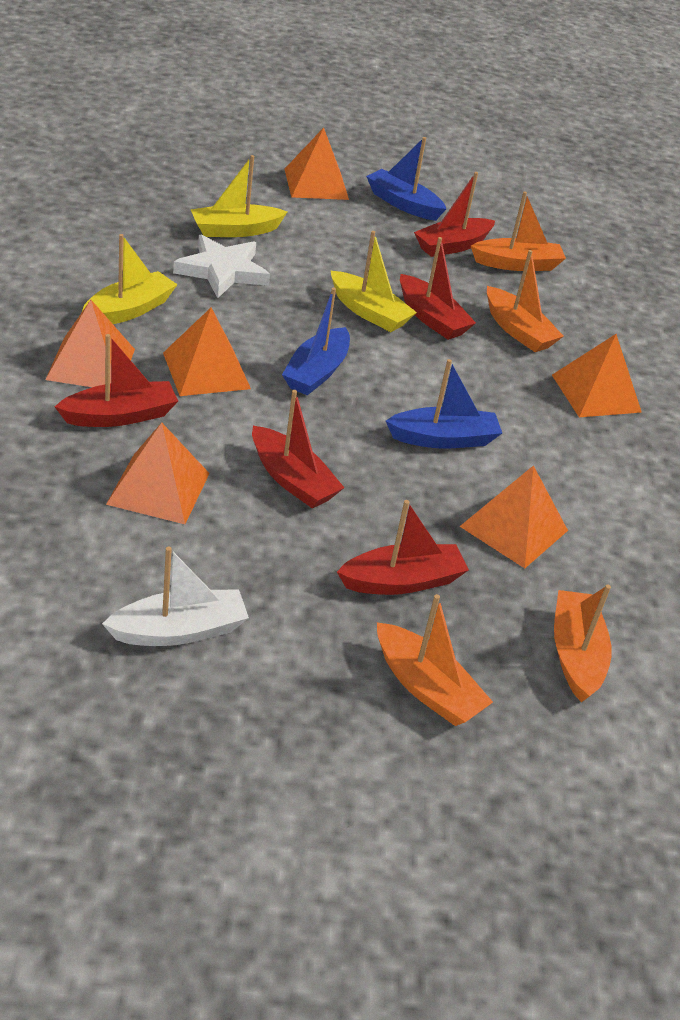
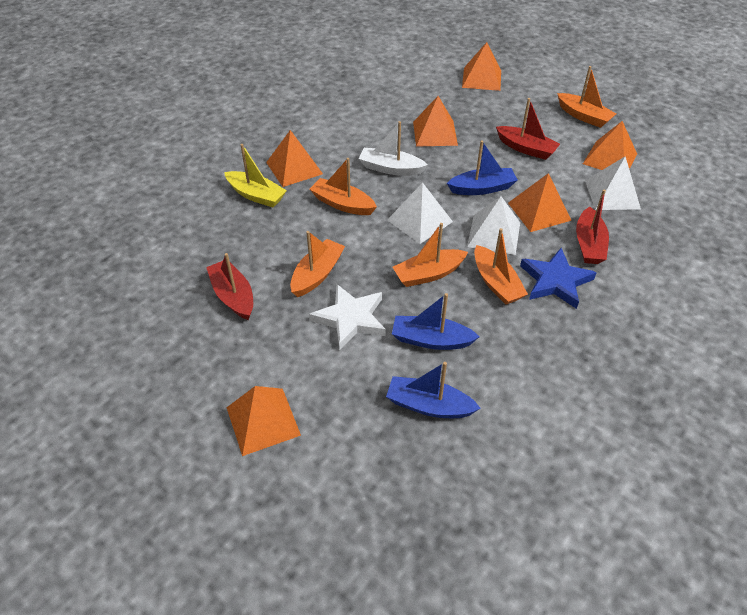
blue star: 0 -> 1
orange boat: 4 -> 5
red boat: 5 -> 3
white pyramid: 0 -> 3
yellow boat: 3 -> 1

